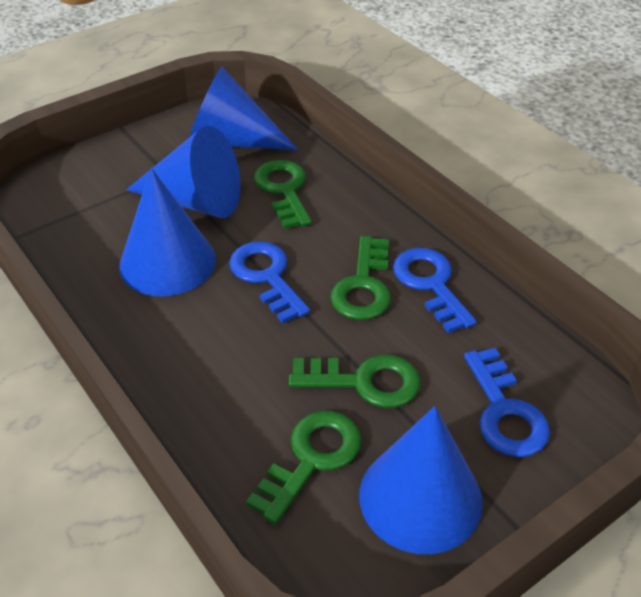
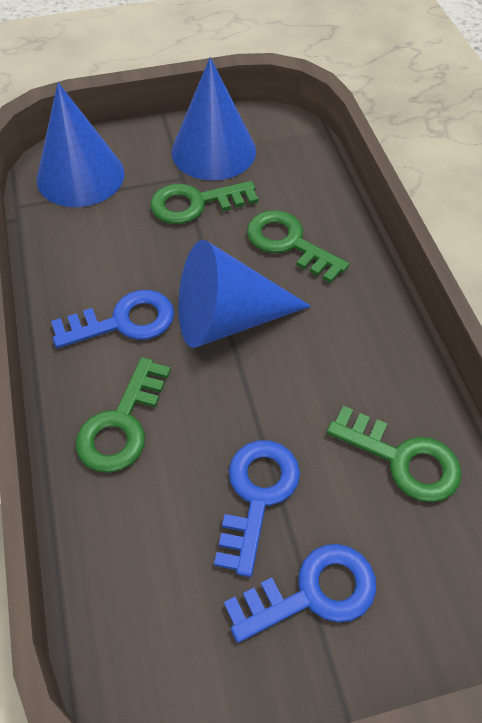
blue cone: 4 -> 3

